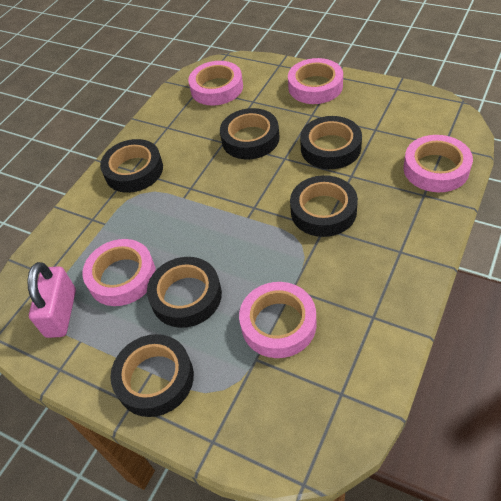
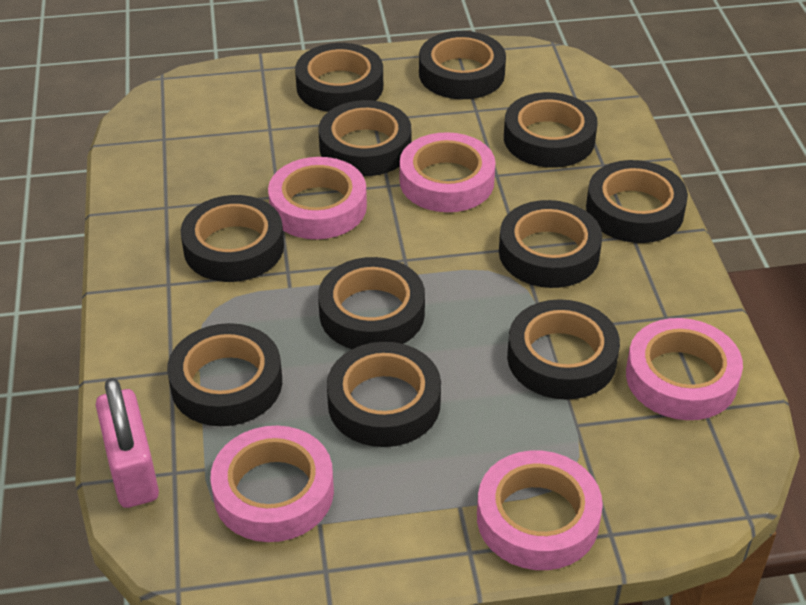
black tape: 6 -> 11

